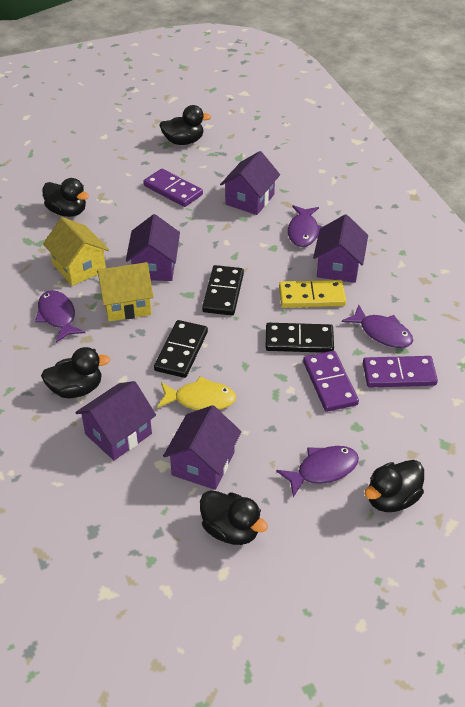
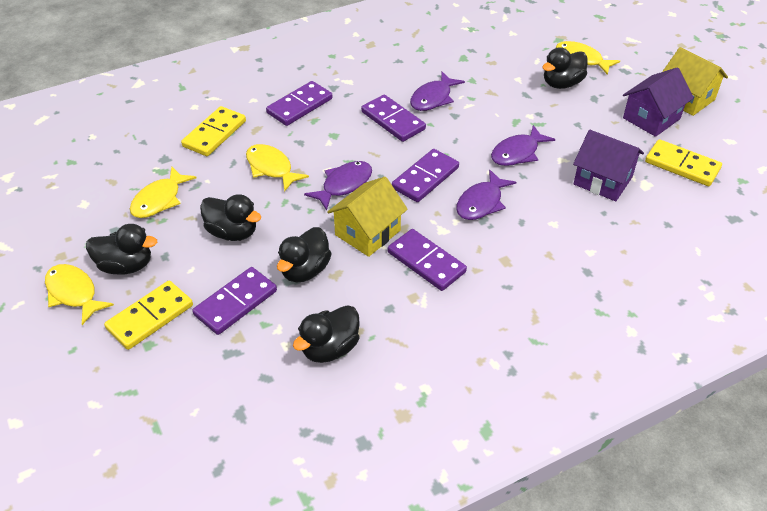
black domino: 3 -> 0
purple domino: 3 -> 5
purple house: 5 -> 2
yellow domino: 1 -> 3
yellow fish: 1 -> 4

